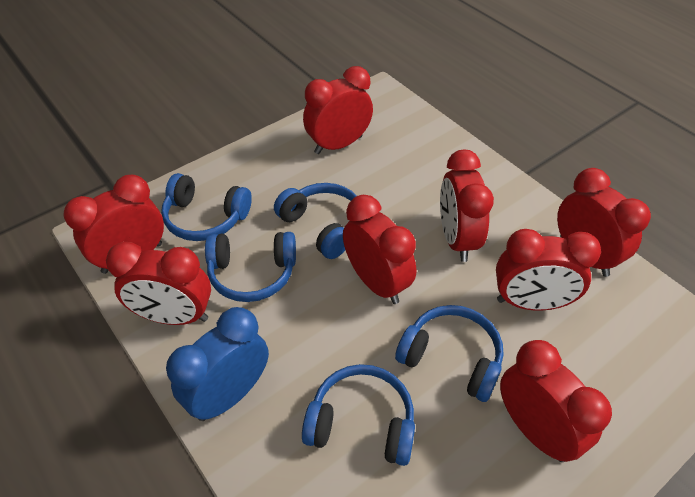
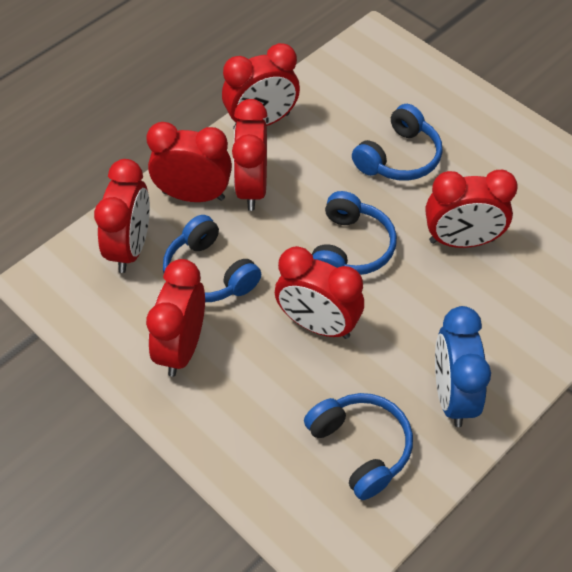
blue headphones: 5 -> 4
red clock: 8 -> 7

